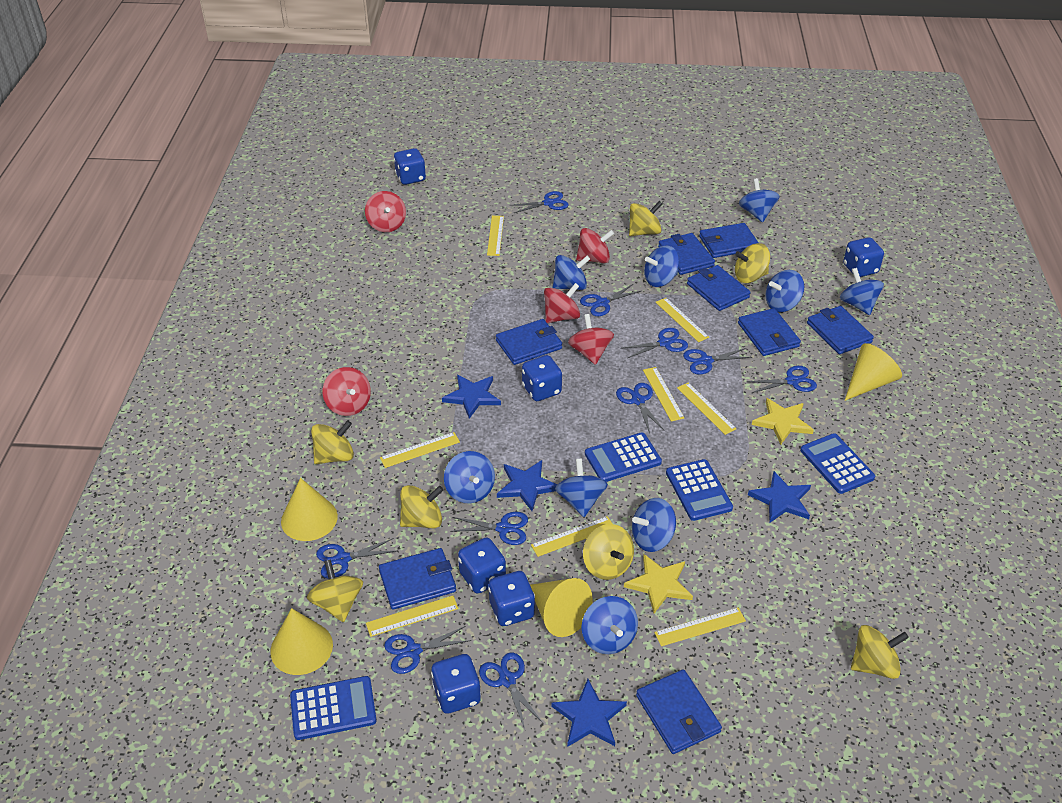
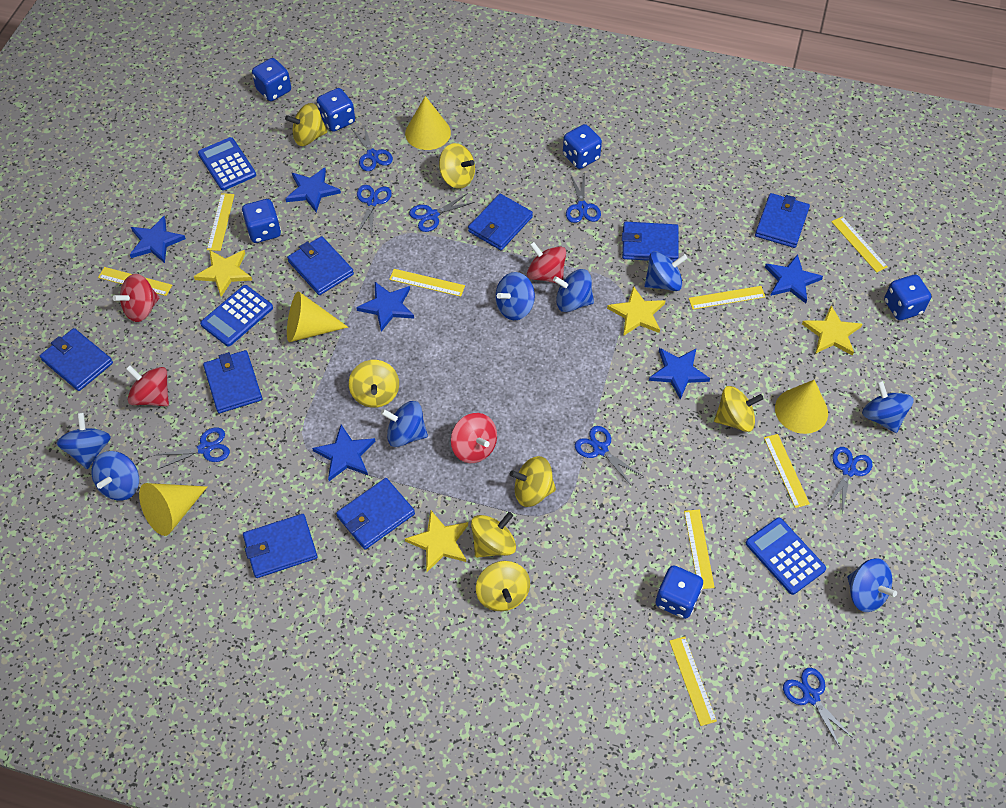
blue calculator: 4 -> 3
blue scissors: 10 -> 8
blue spinning top: 9 -> 8
blue star: 4 -> 6
red spinning top: 5 -> 4
yellow star: 2 -> 4

